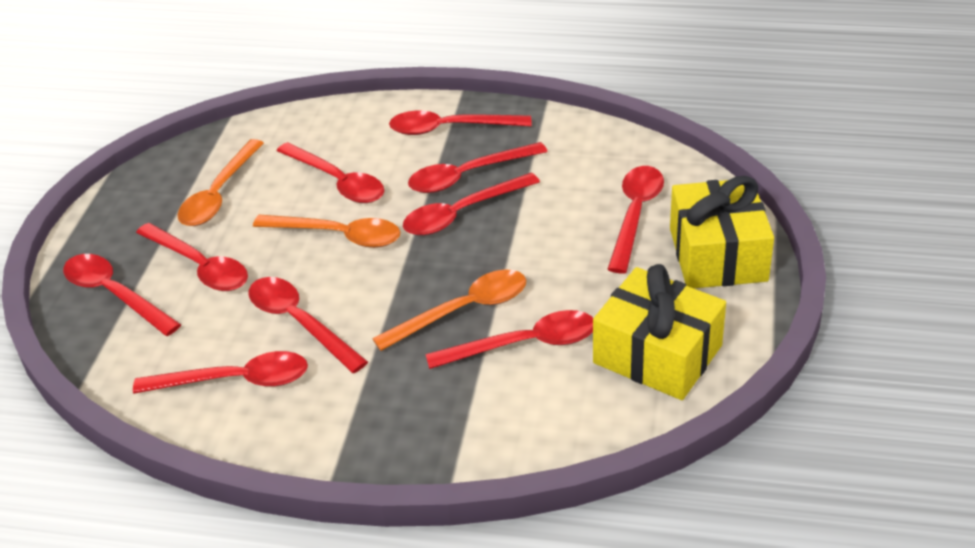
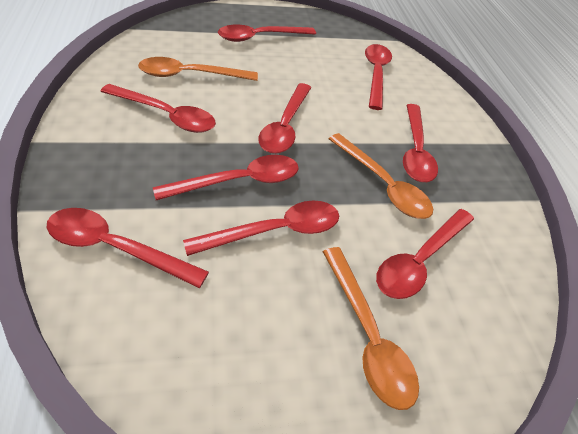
red spoon: 10 -> 9
yellow gift: 2 -> 0

